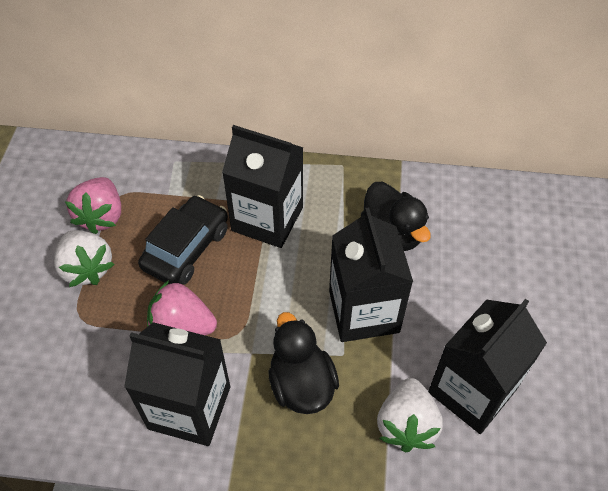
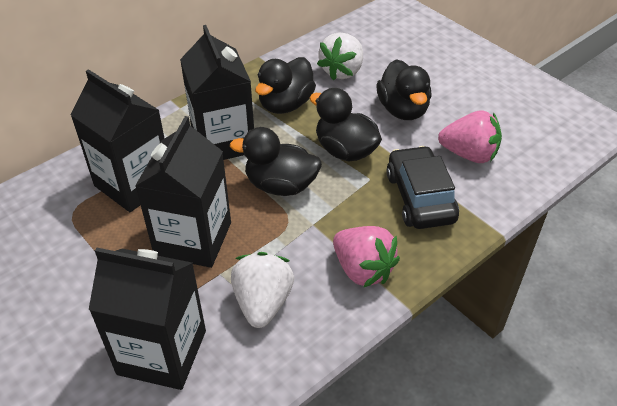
black duck: 2 -> 4

